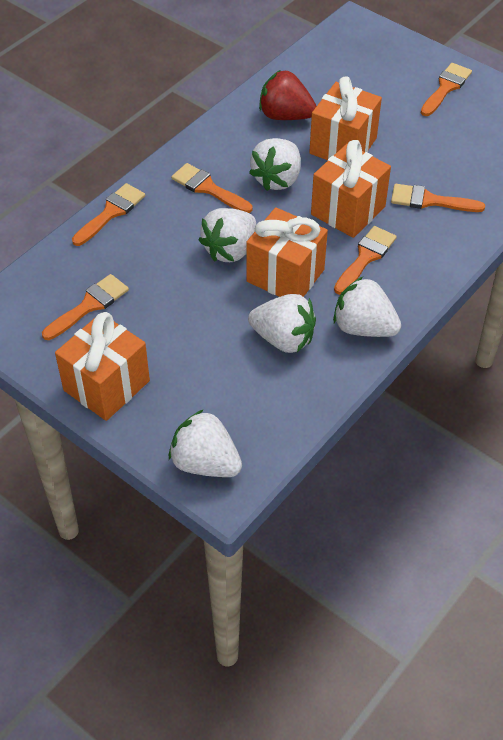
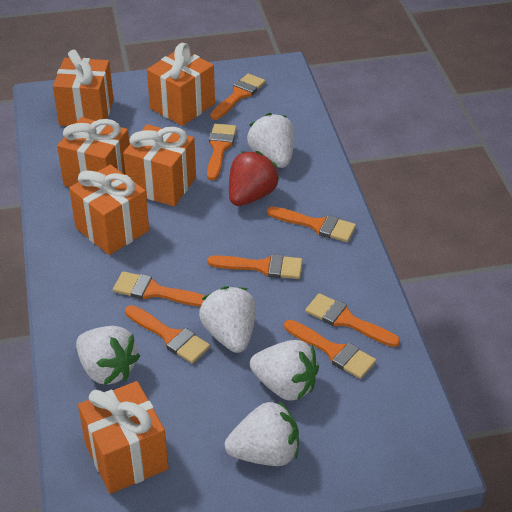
orange brush: 6 -> 8
orange gift: 4 -> 6

